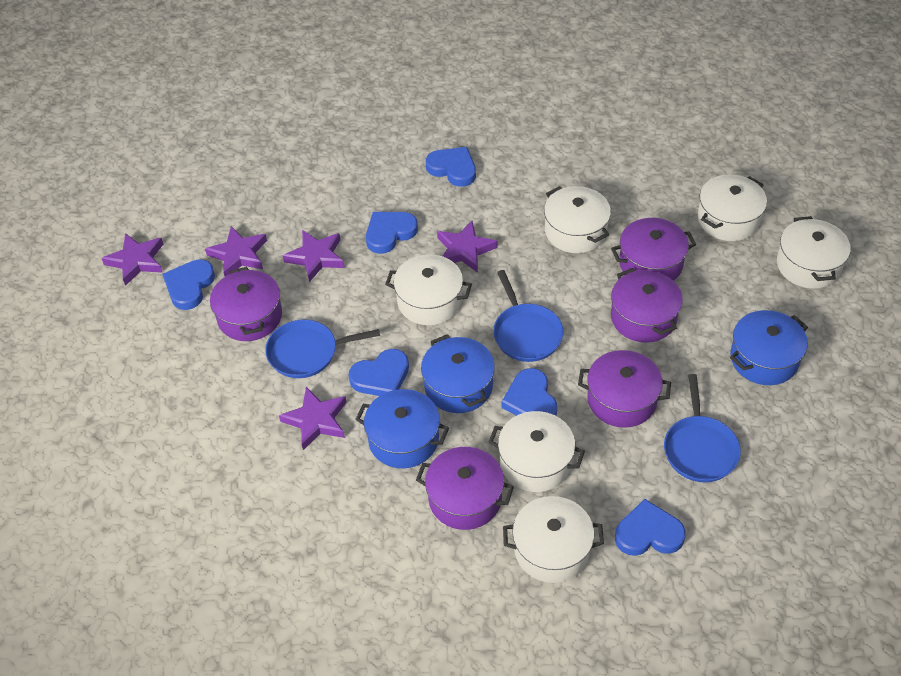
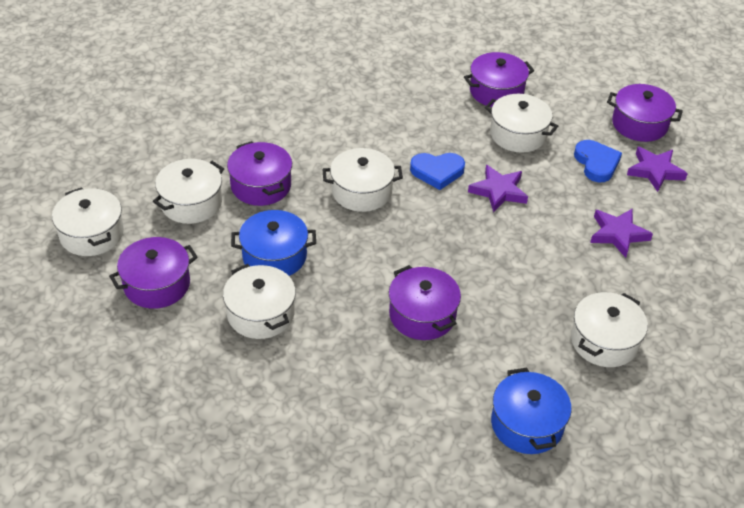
blue heart: 6 -> 2
blue pan: 3 -> 0
blue pot: 3 -> 2
purple star: 5 -> 3

